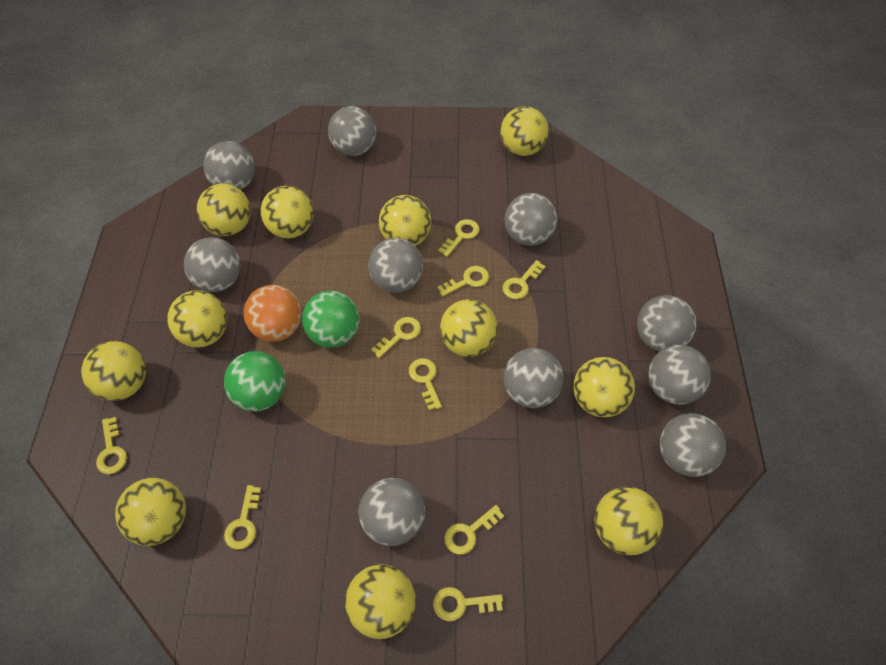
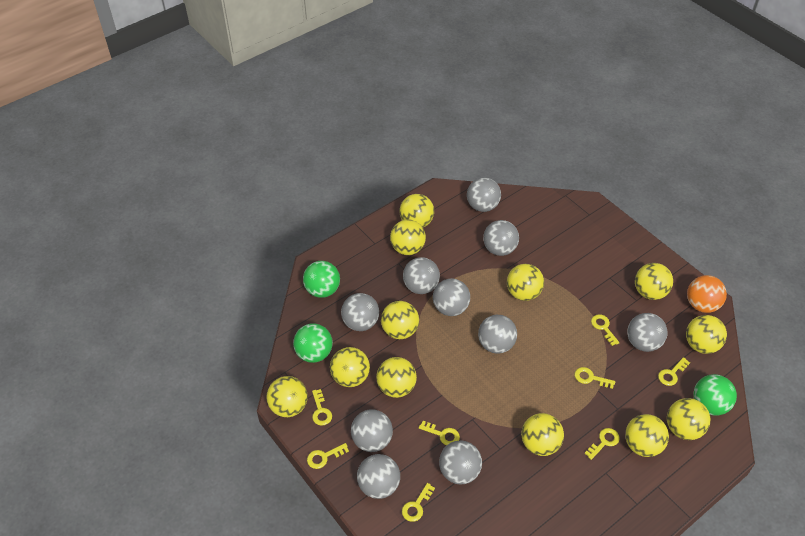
green ball: 2 -> 3
yellow ball: 11 -> 12
yellow key: 9 -> 8

